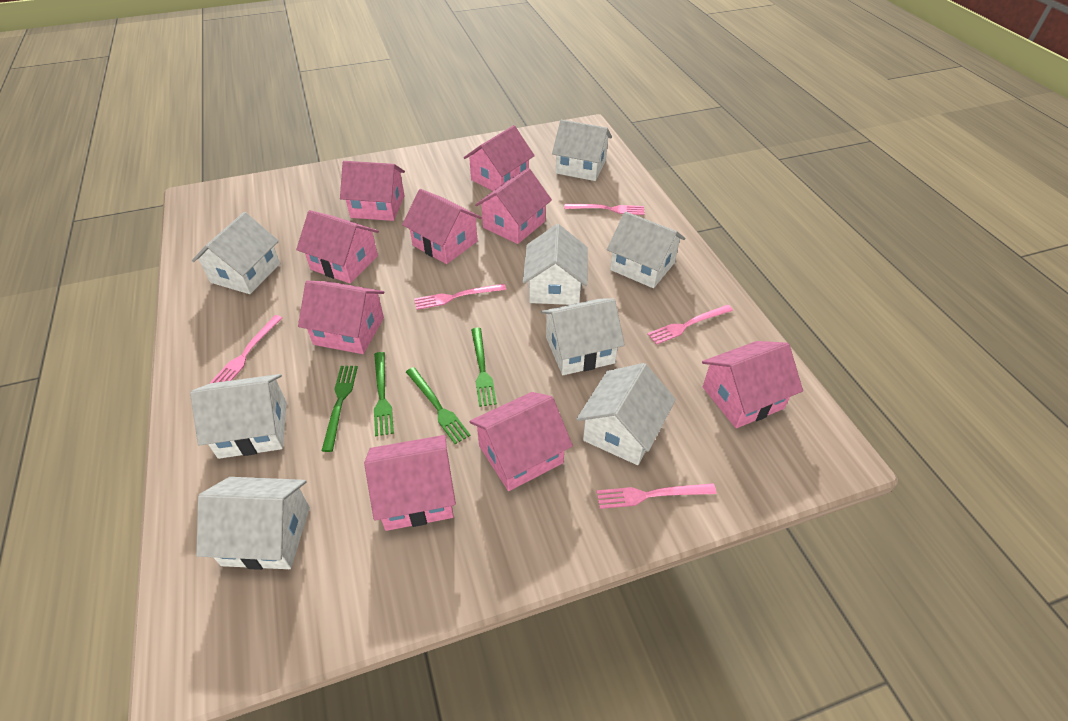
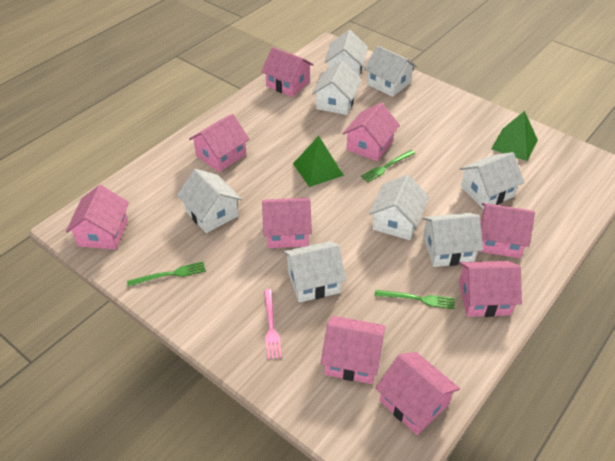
green fork: 4 -> 3
green pyramid: 0 -> 2
pink fork: 5 -> 1

